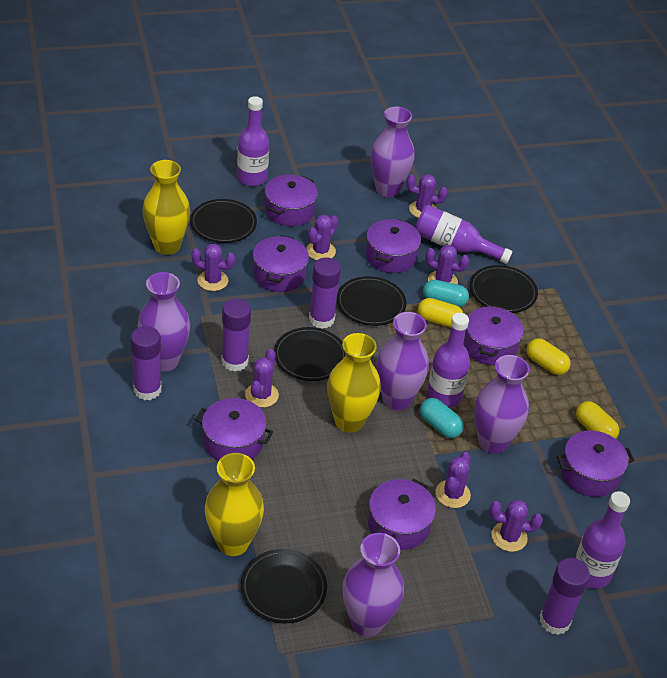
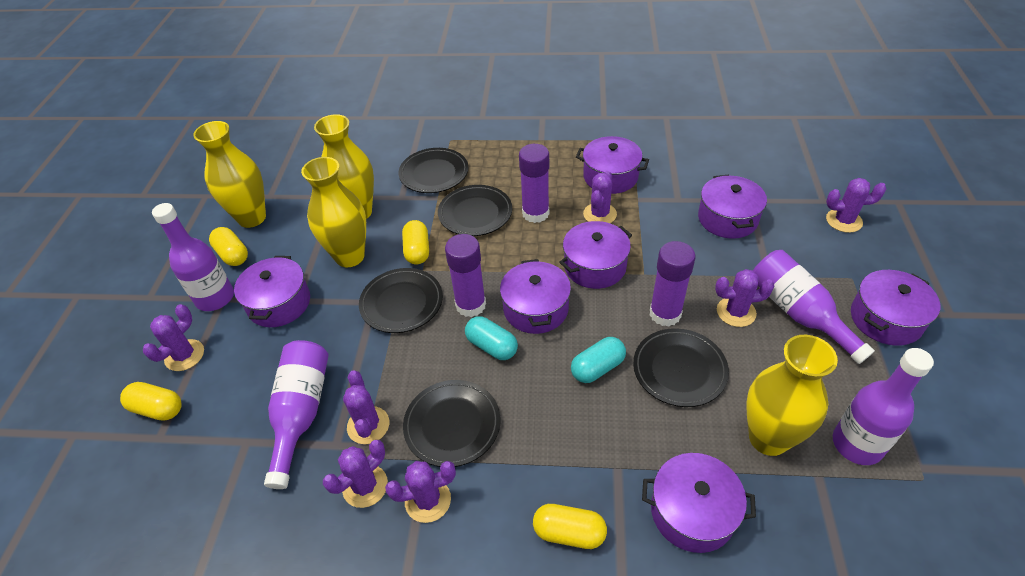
purple glue stick: 4 -> 3
purple vase: 5 -> 0
yellow capsule: 3 -> 4
yellow vase: 3 -> 4

